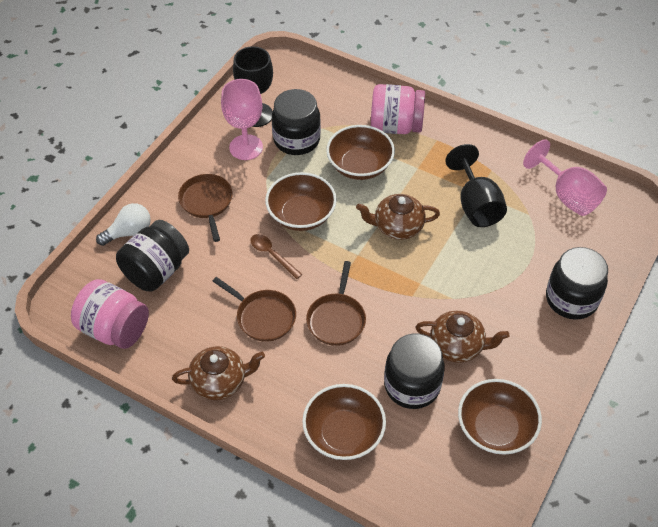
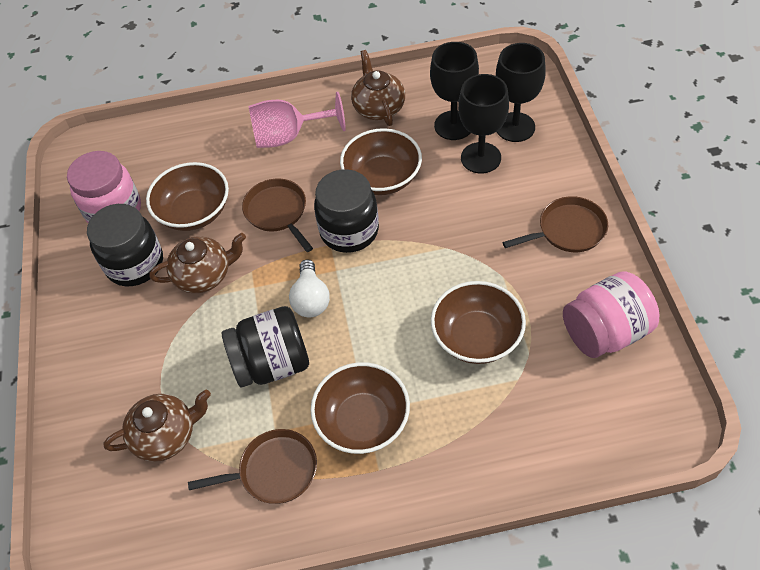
black goblet: 2 -> 3
black jar: 4 -> 3
brown spoon: 1 -> 0
pink goblet: 2 -> 1

